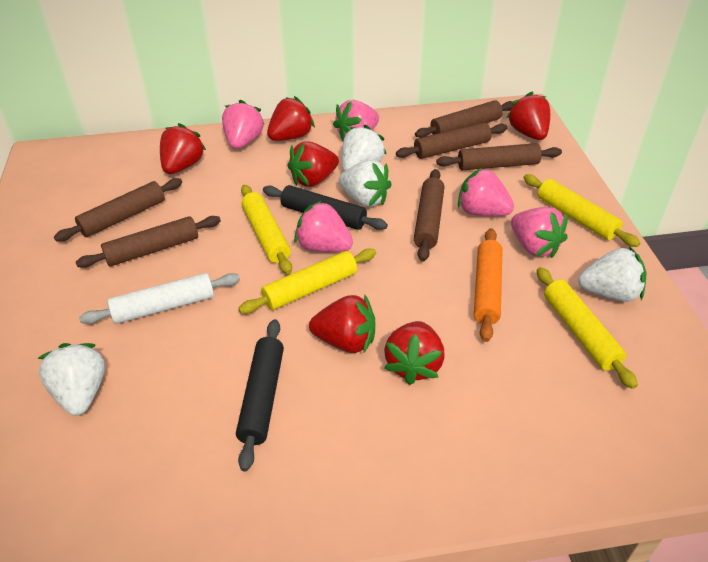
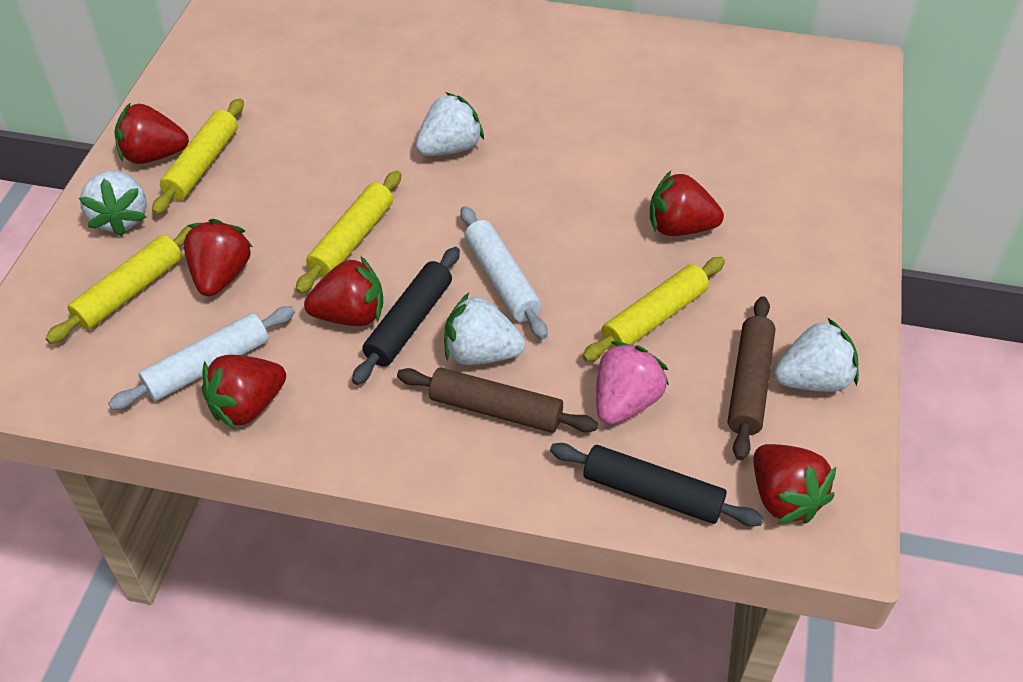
brown rolling pin: 6 -> 2
orange rolling pin: 1 -> 0
pink strawberry: 5 -> 1
white rolling pin: 1 -> 2

